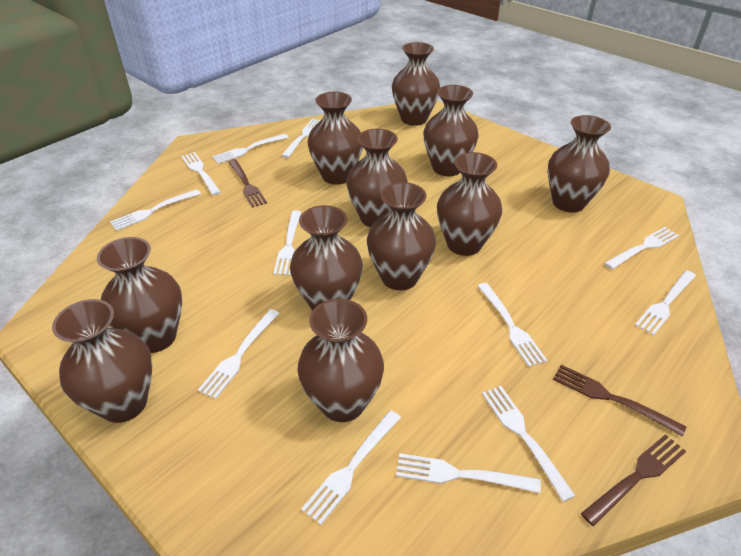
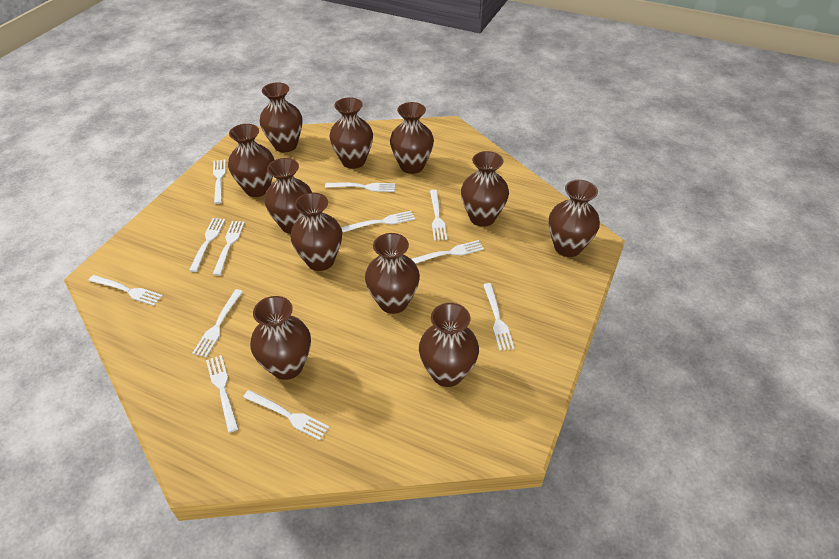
brown fork: 3 -> 0

